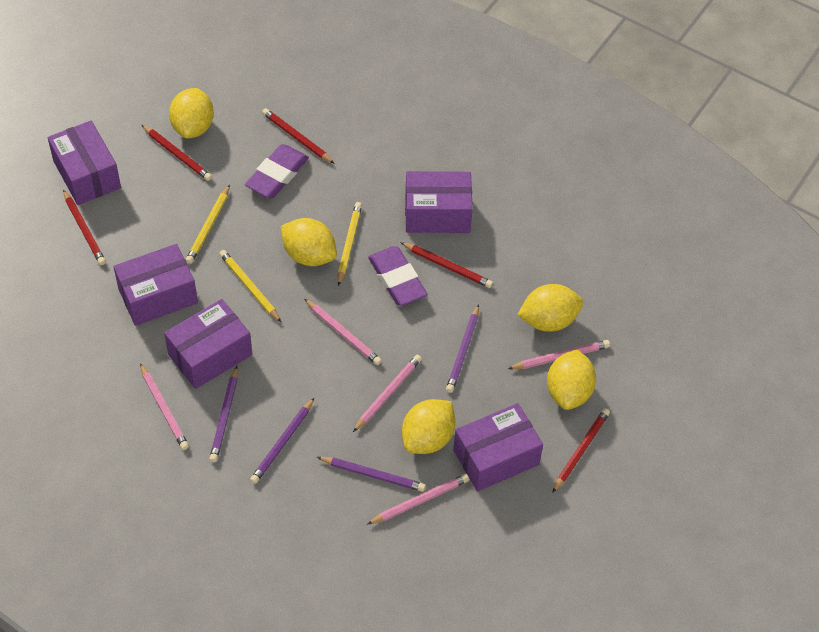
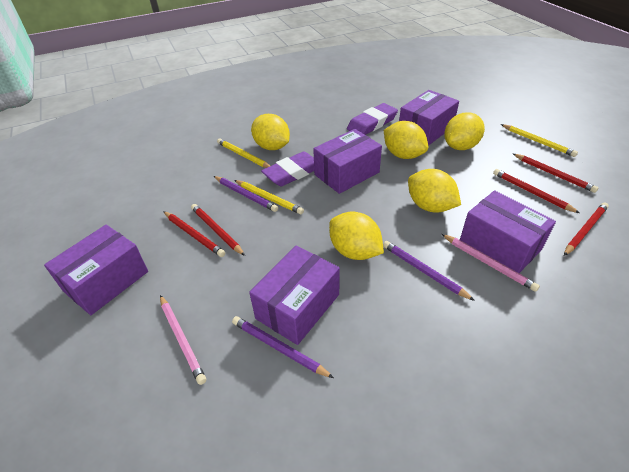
pink pencil: 5 -> 2
purple pencil: 4 -> 3

